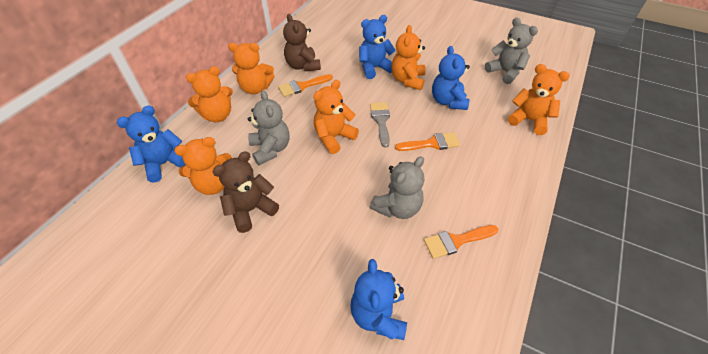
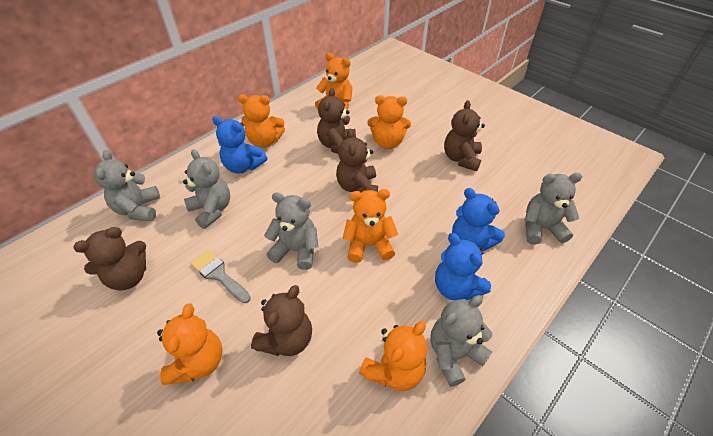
blue teddy bear: 4 -> 3
brown teddy bear: 2 -> 5
grey teddy bear: 3 -> 5
orange brush: 3 -> 0

